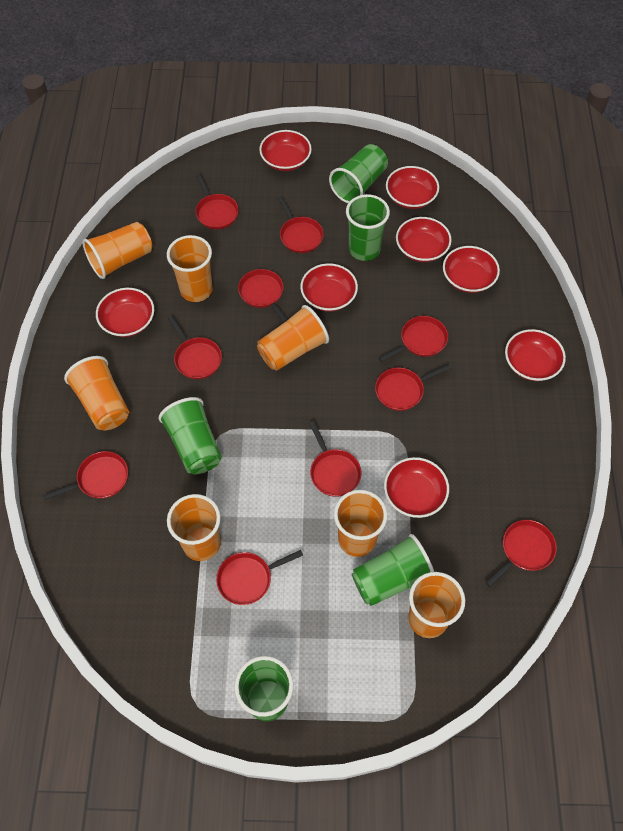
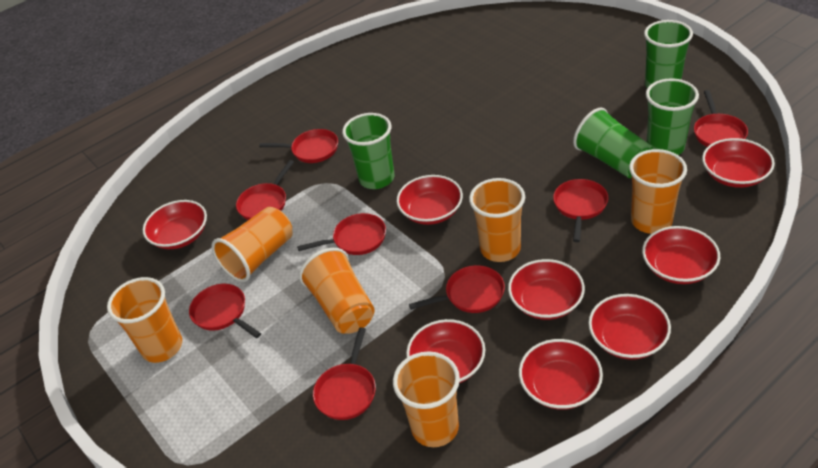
green cup: 5 -> 4
orange cup: 7 -> 6
red pan: 10 -> 8

